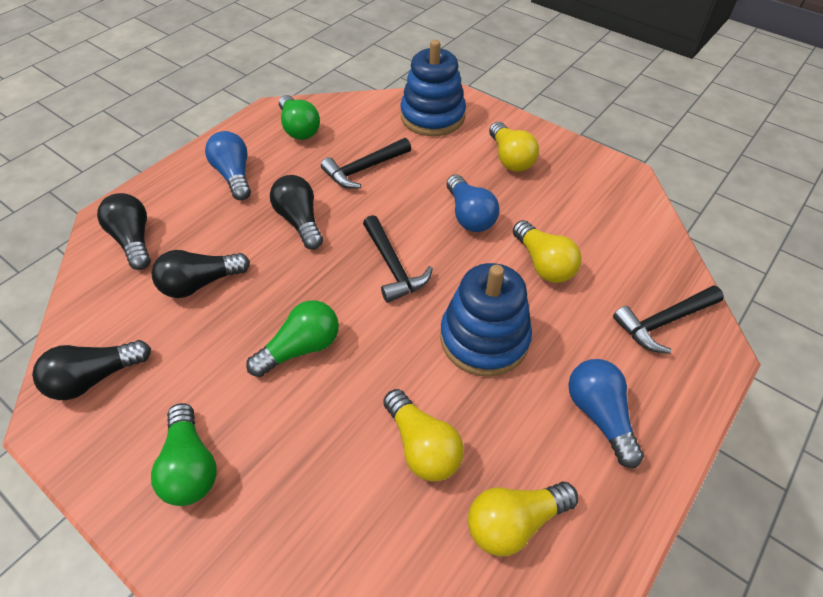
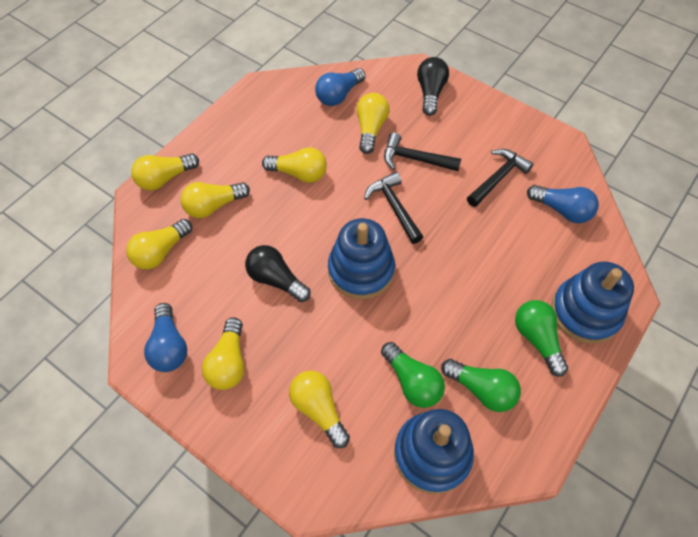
black light bulb: 4 -> 2
blue stacking toy: 2 -> 3
yellow light bulb: 4 -> 7

